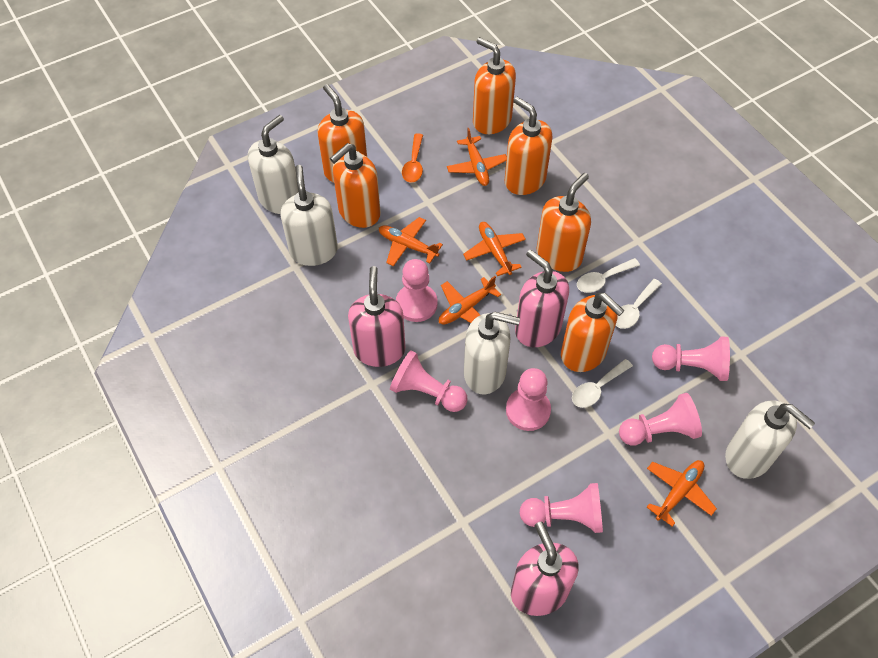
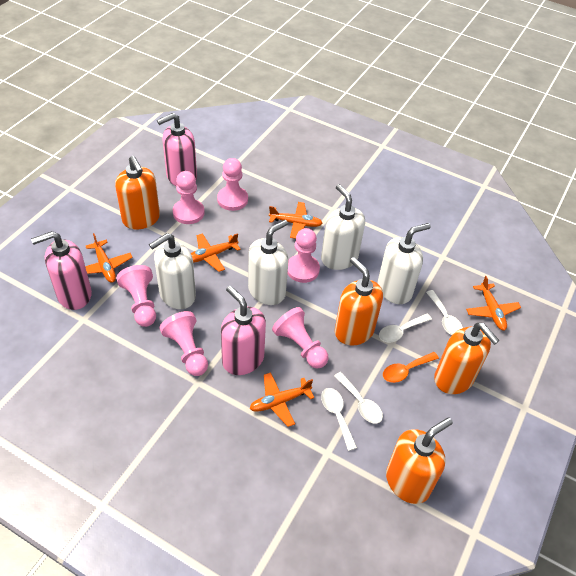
orange soap dispenser: 6 -> 4
white spoon: 3 -> 4

